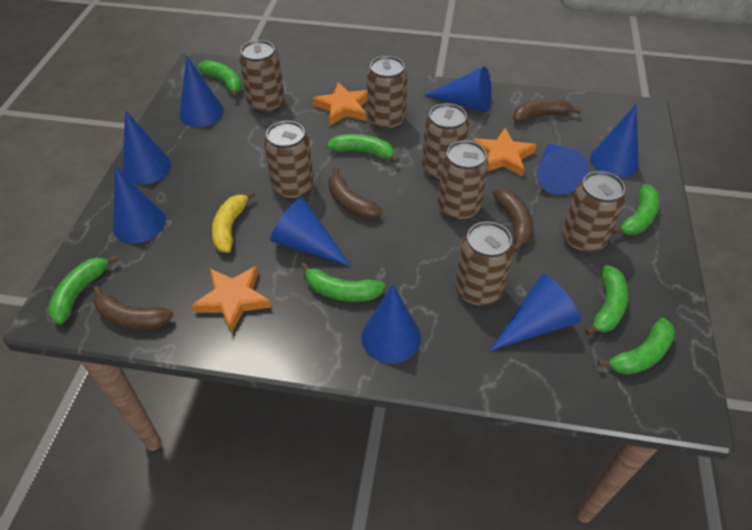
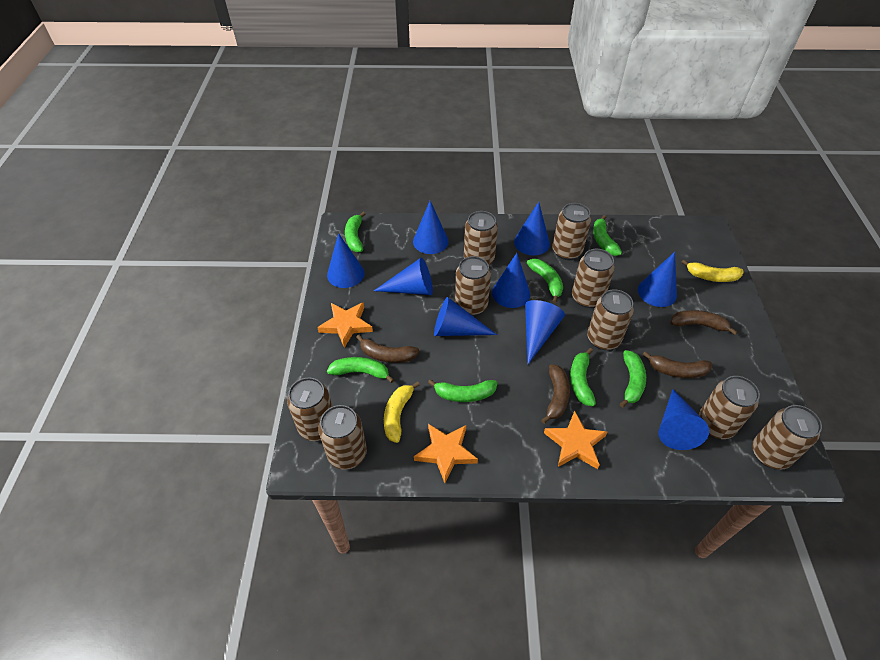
brown can: 7 -> 9
yellow banana: 1 -> 2

